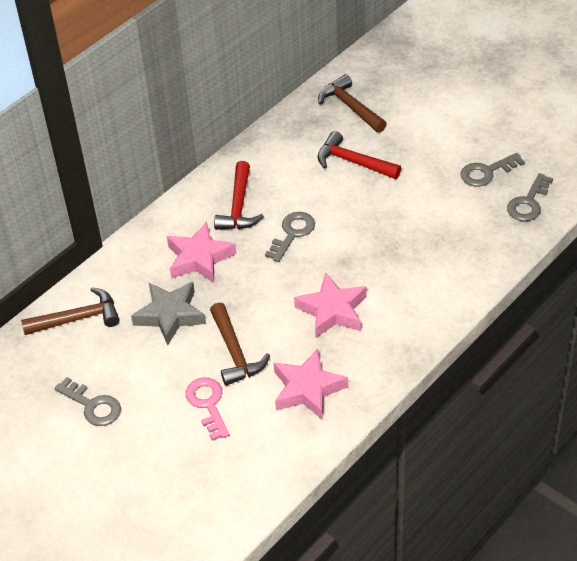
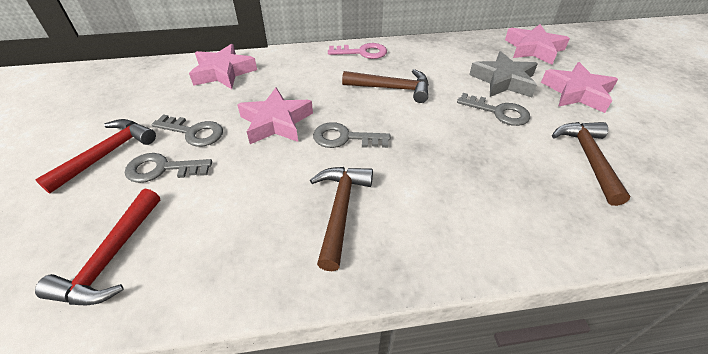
pink star: 3 -> 4

